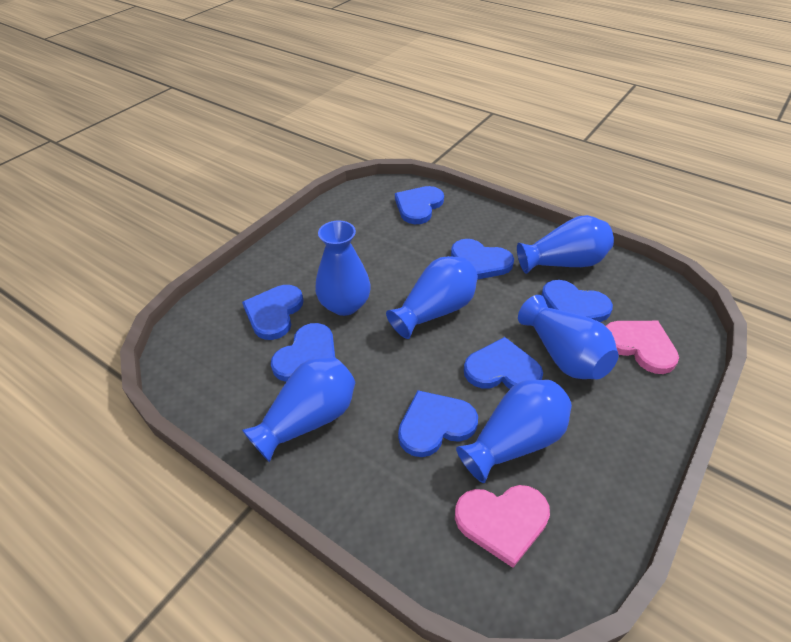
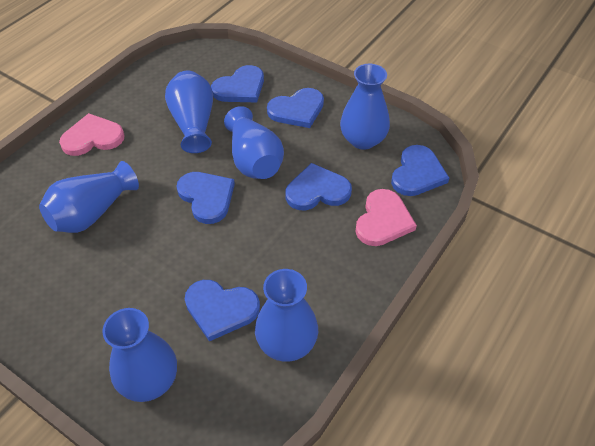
blue heart: 7 -> 6

